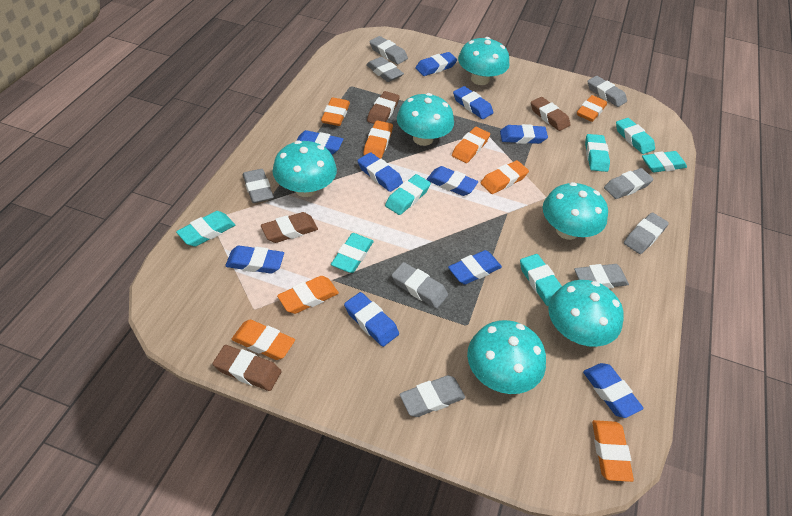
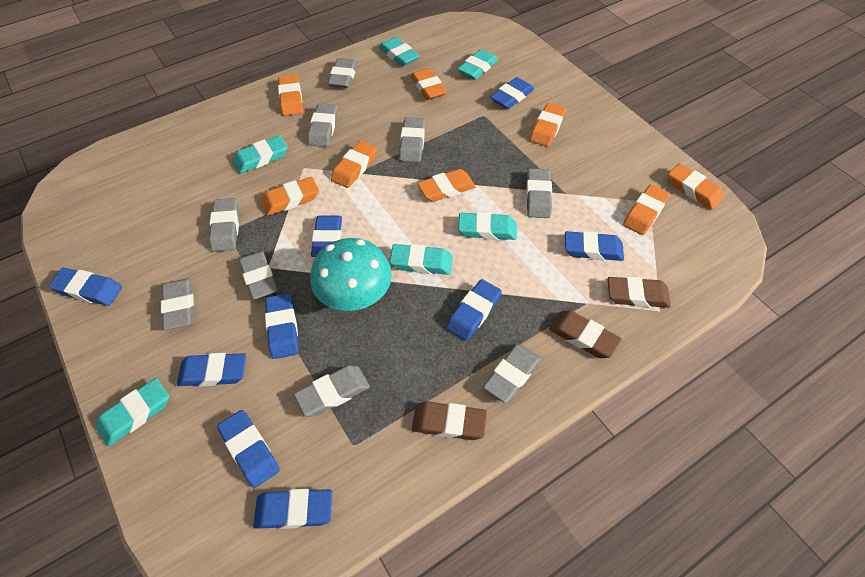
blue eraser: 10 -> 9
brown eraser: 4 -> 3
turquoise eraser: 7 -> 6
turquoise mushroom: 6 -> 1

